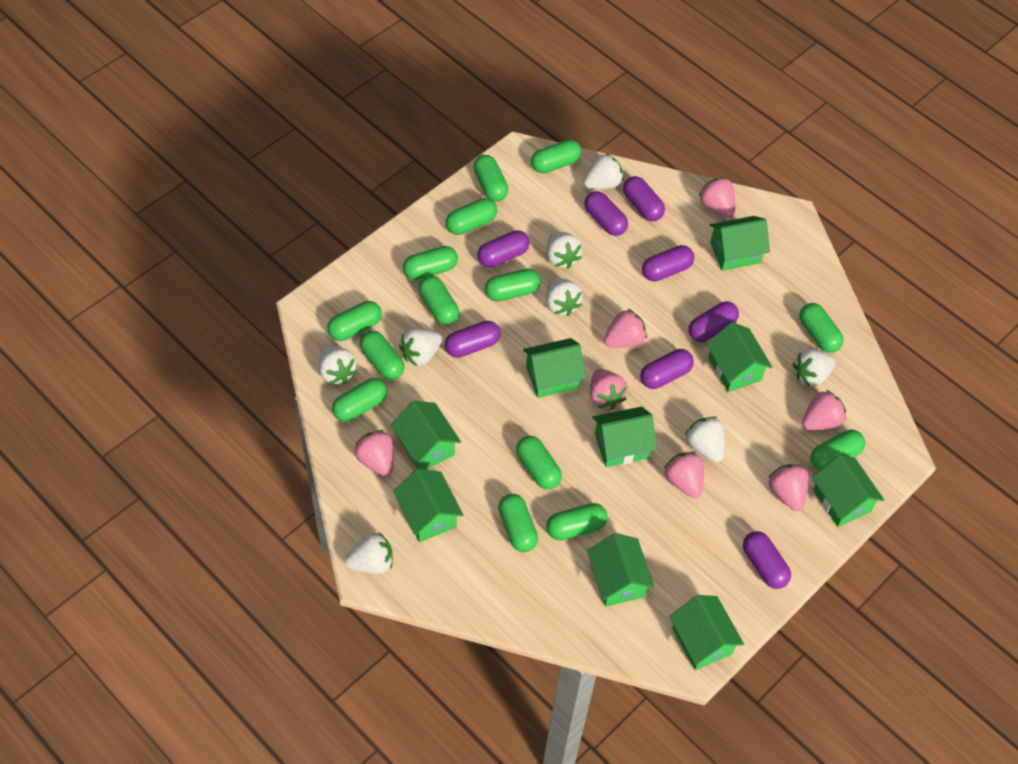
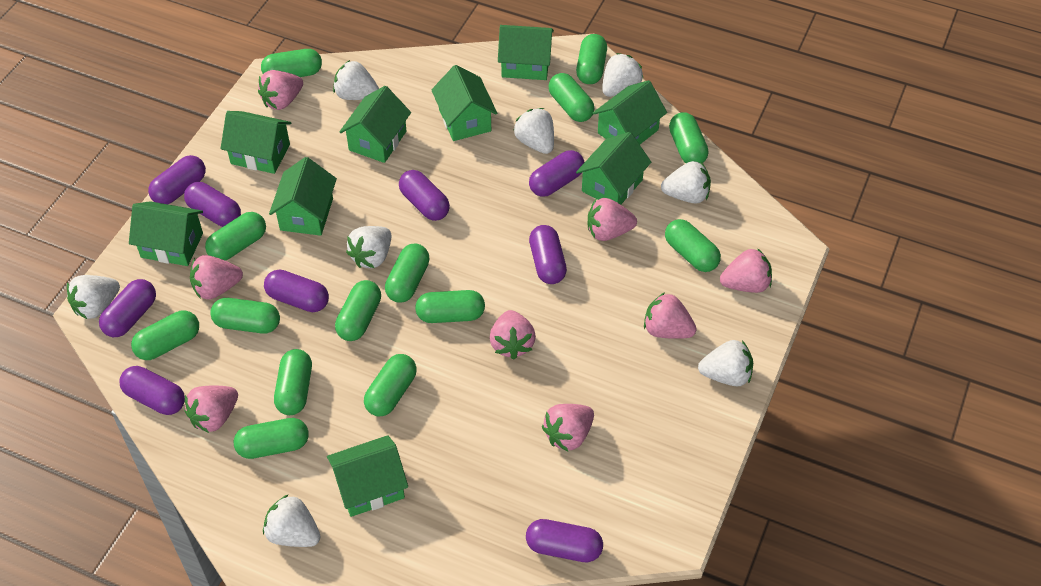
pink strawberry: 7 -> 8
purple capsule: 8 -> 9

